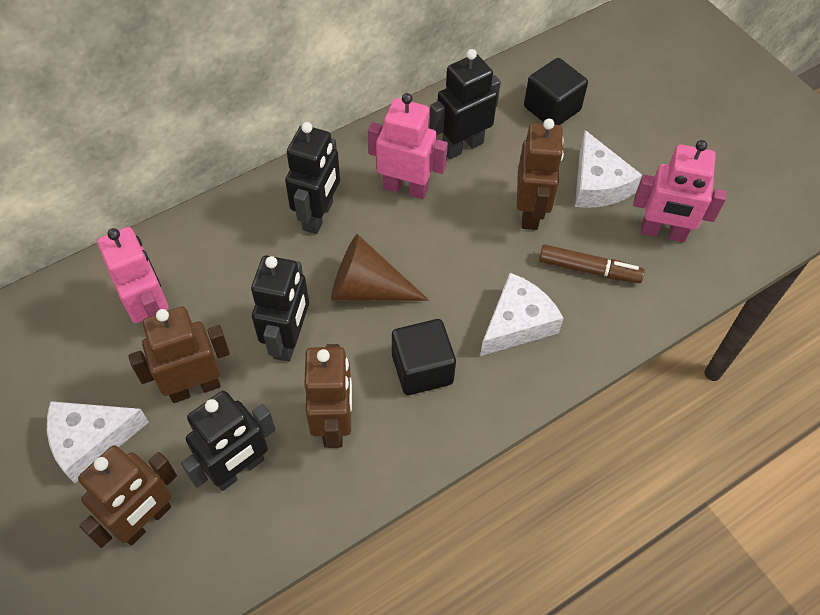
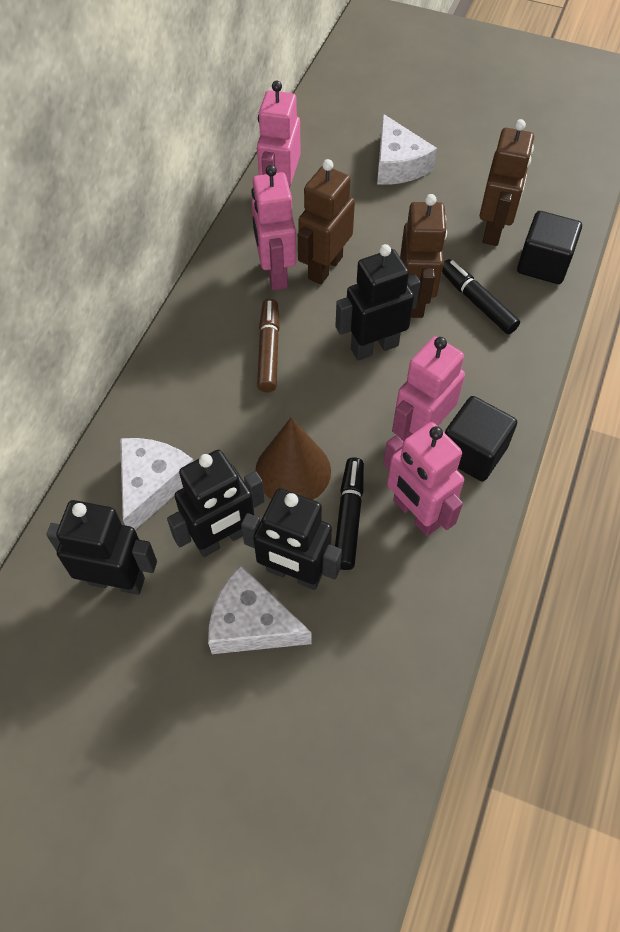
black marker: 0 -> 2
brown robot: 4 -> 3
pink robot: 3 -> 4

